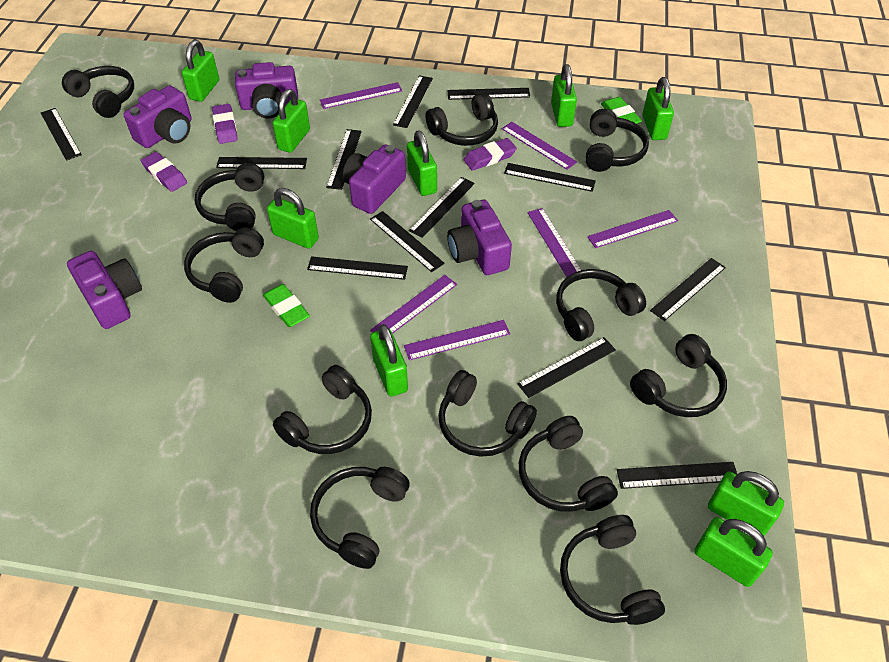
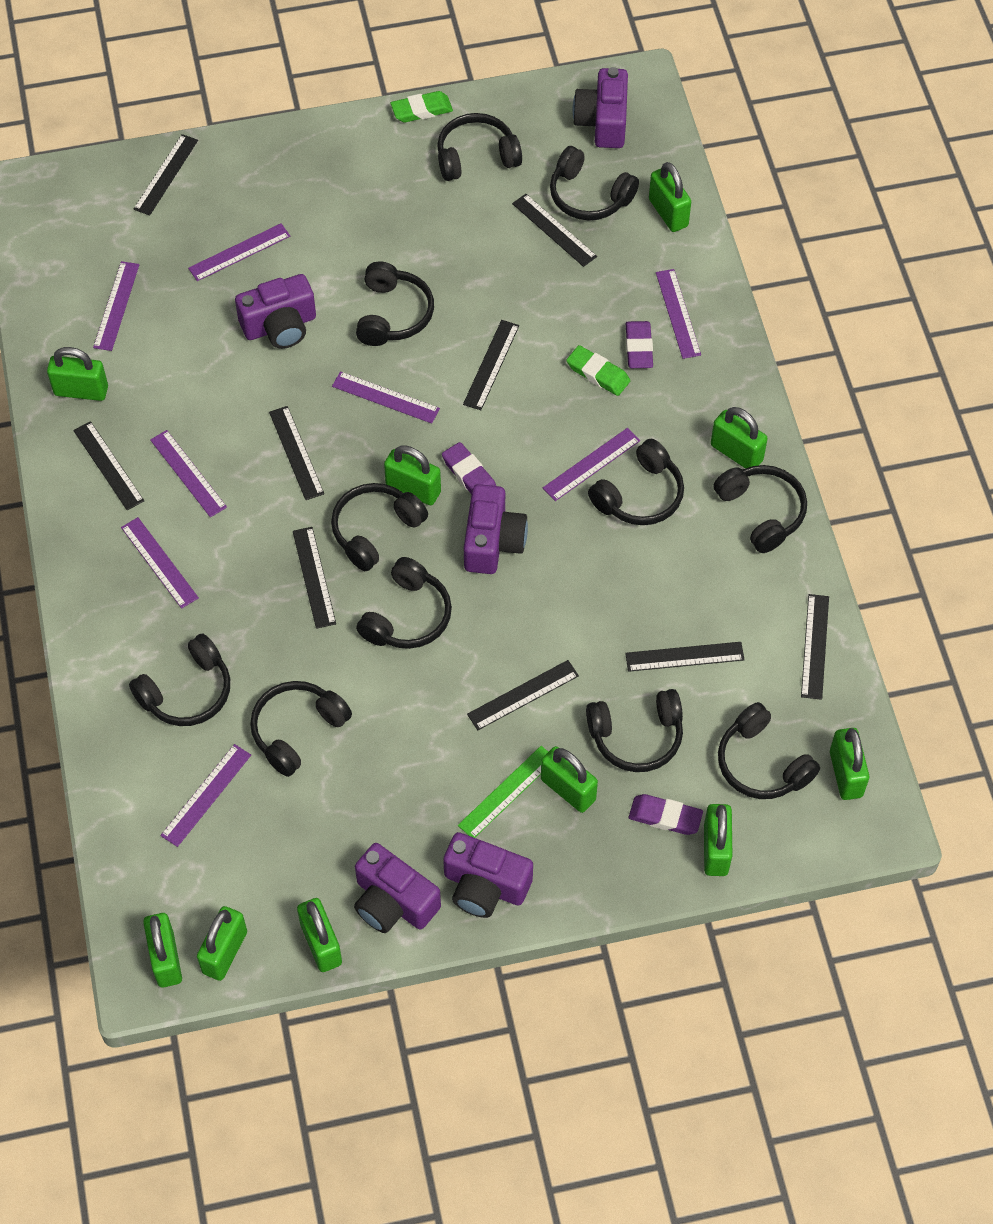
black headphones: 12 -> 11
black ruler: 12 -> 9
green padlock: 9 -> 10
green ruler: 0 -> 1
purple ruler: 6 -> 8

